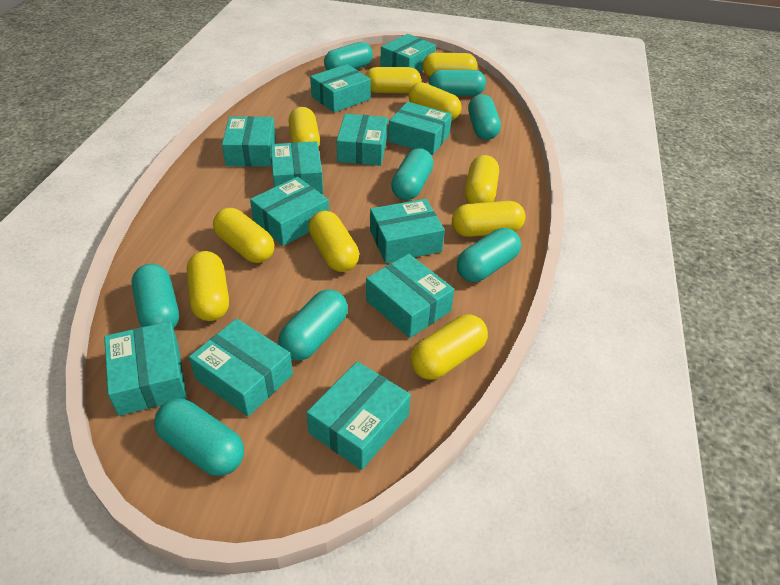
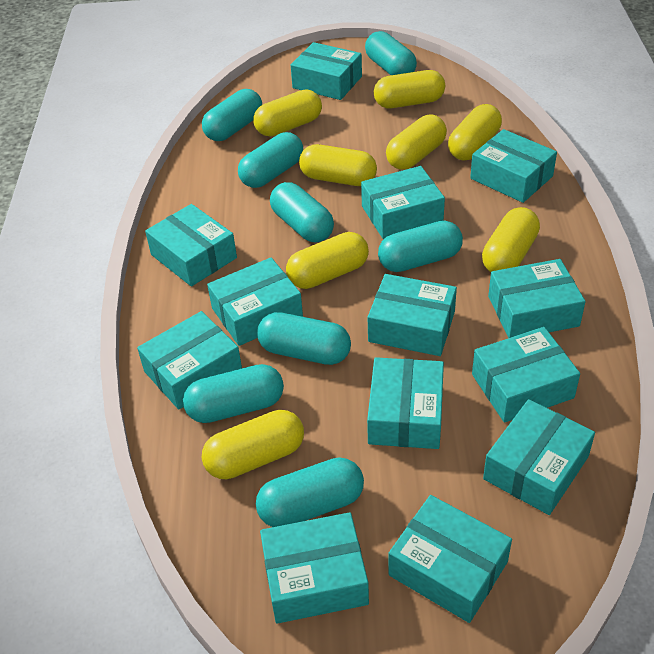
turquoise box: 12 -> 13
yellow capsule: 10 -> 8

